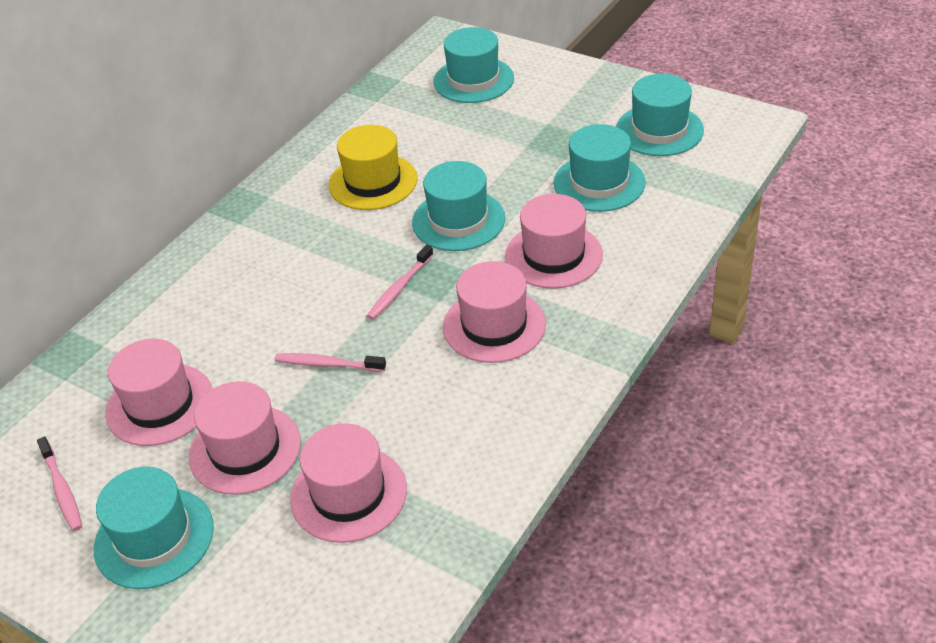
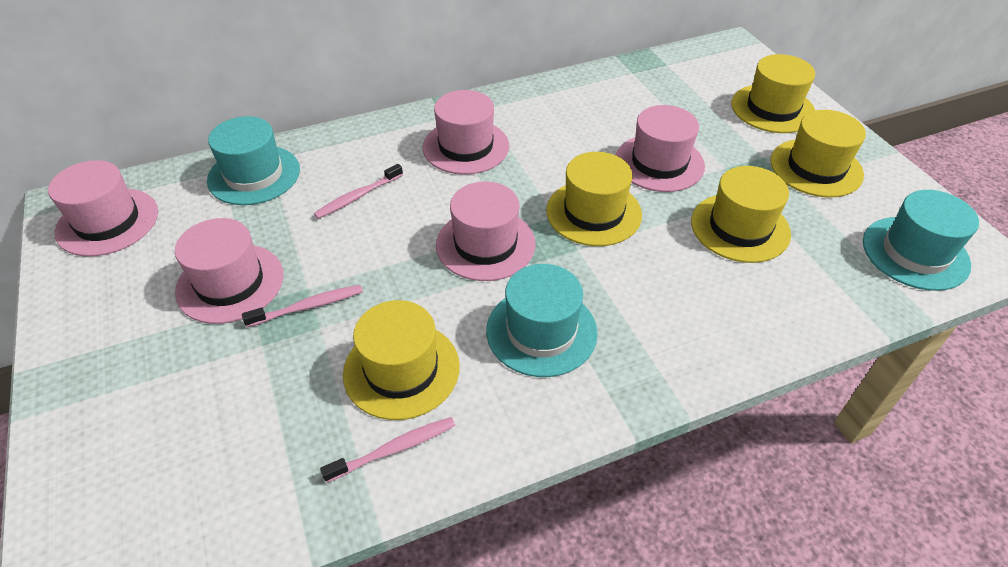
turquoise hat: 5 -> 3
yellow hat: 1 -> 5

